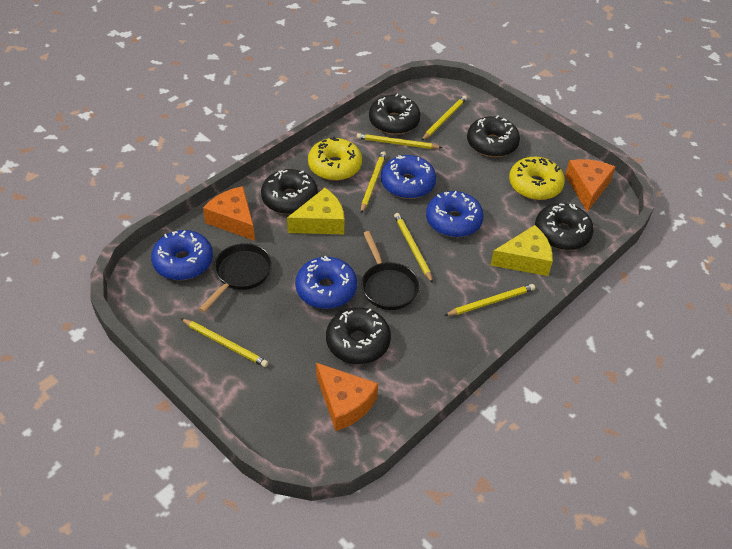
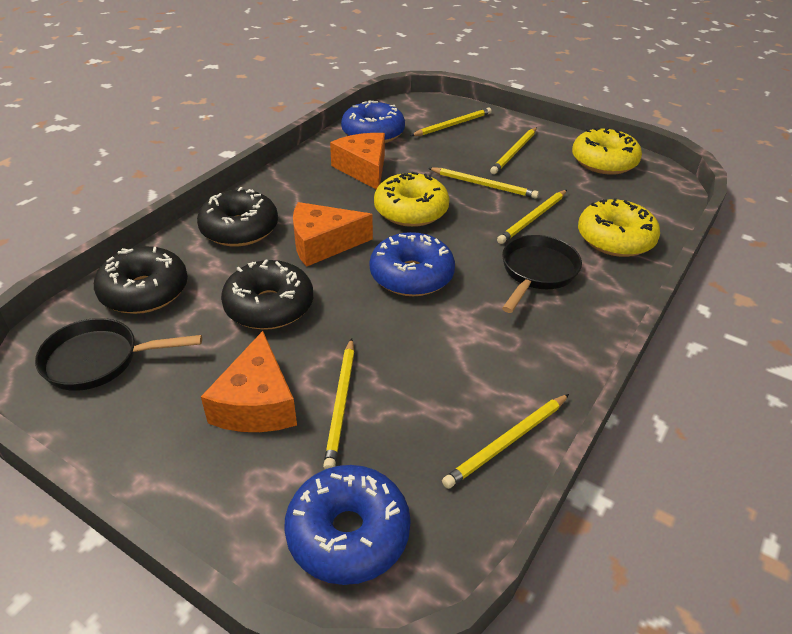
black donut: 5 -> 3
blue donut: 4 -> 3
yellow cheese: 2 -> 0
yellow donut: 2 -> 3

